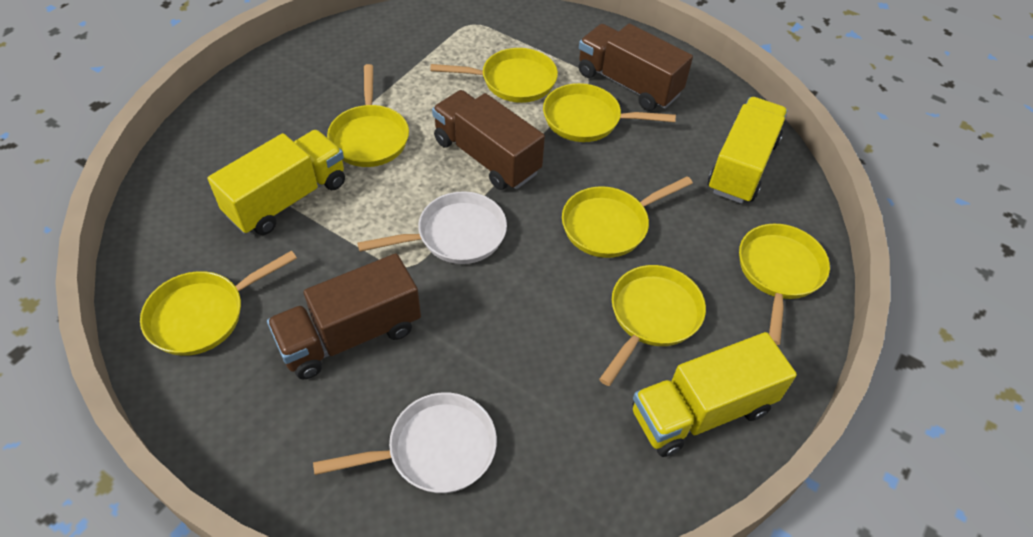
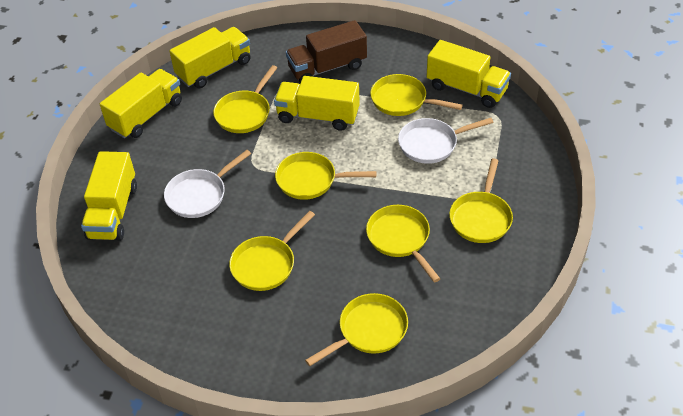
brown truck: 3 -> 1
yellow truck: 3 -> 5

